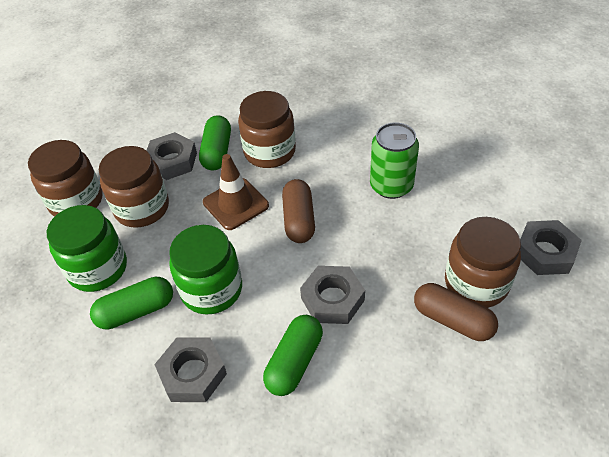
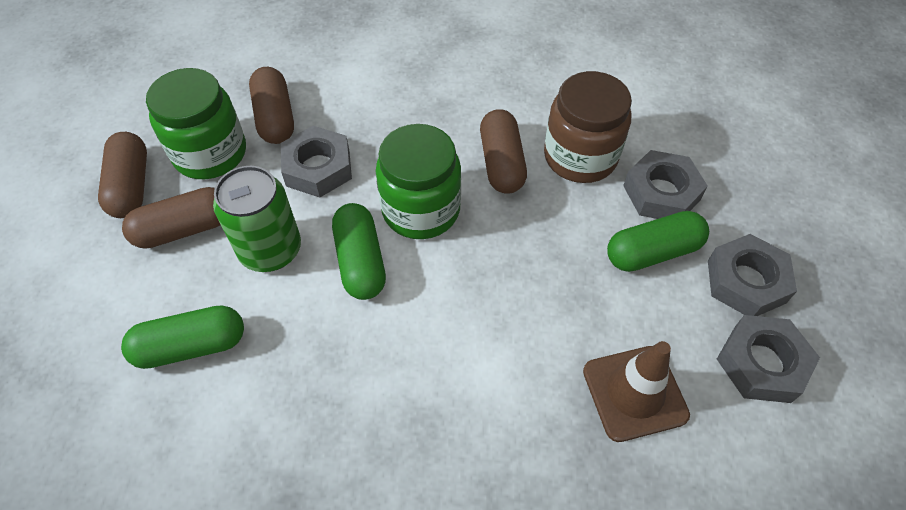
brown capsule: 2 -> 4
brown jar: 4 -> 1

